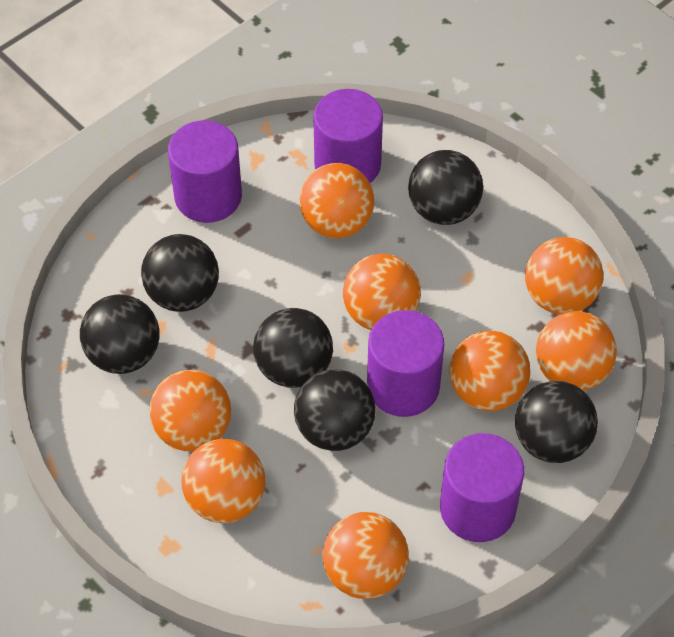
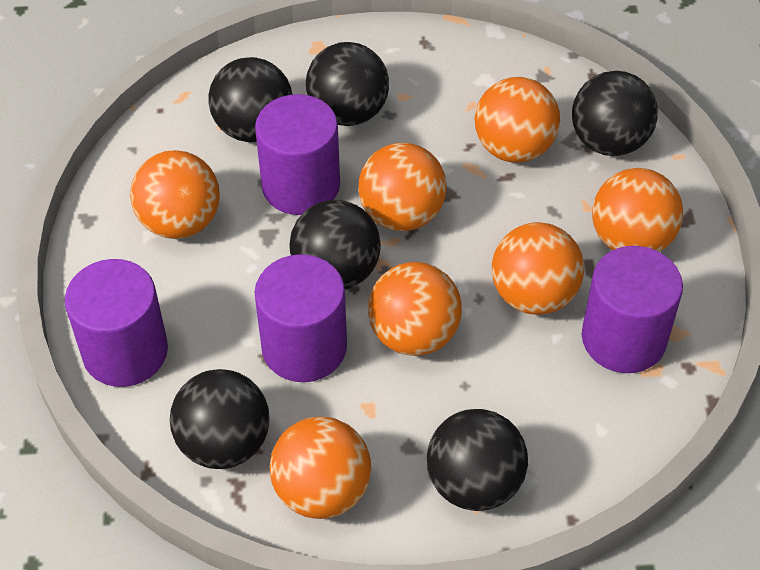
orange ball: 8 -> 7

